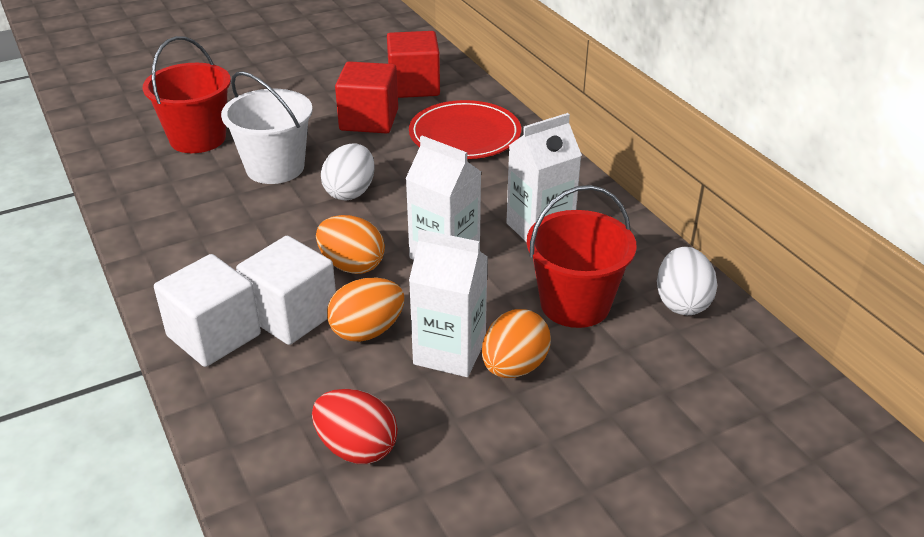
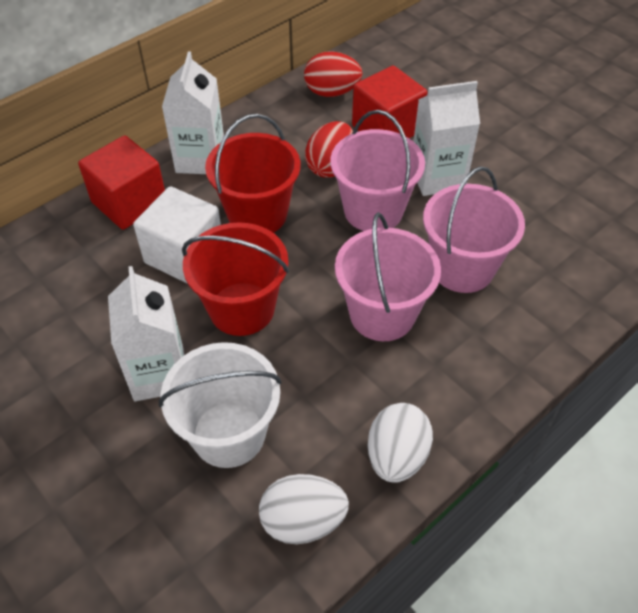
orange egg: 3 -> 0
pink bucket: 0 -> 3
red egg: 1 -> 2
red plate: 1 -> 0
white cube: 2 -> 1

